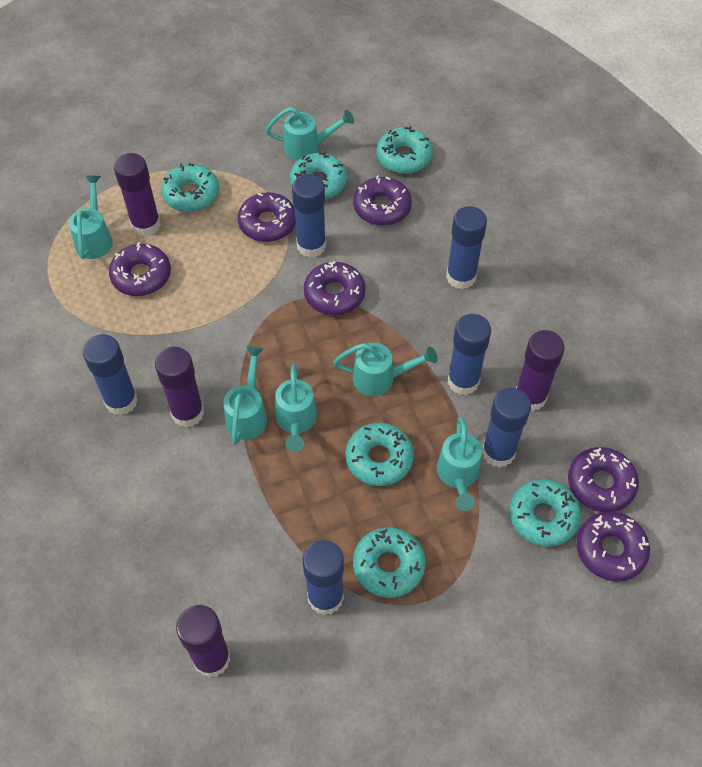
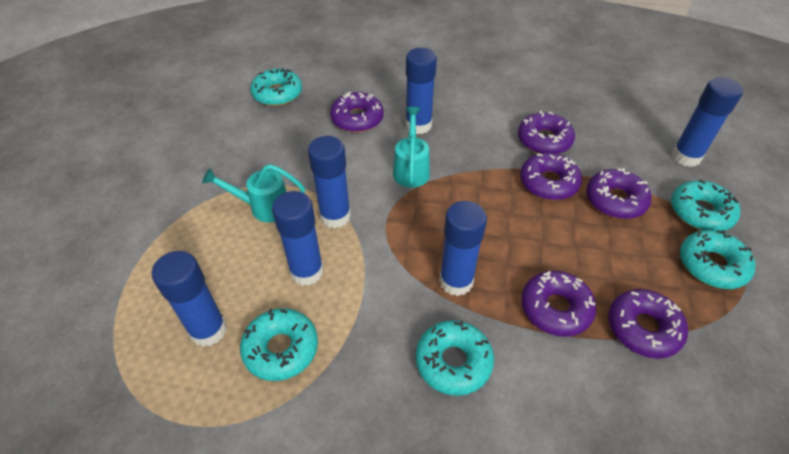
purple glue stick: 4 -> 0
turquoise donut: 6 -> 5
turquoise watering can: 6 -> 2

